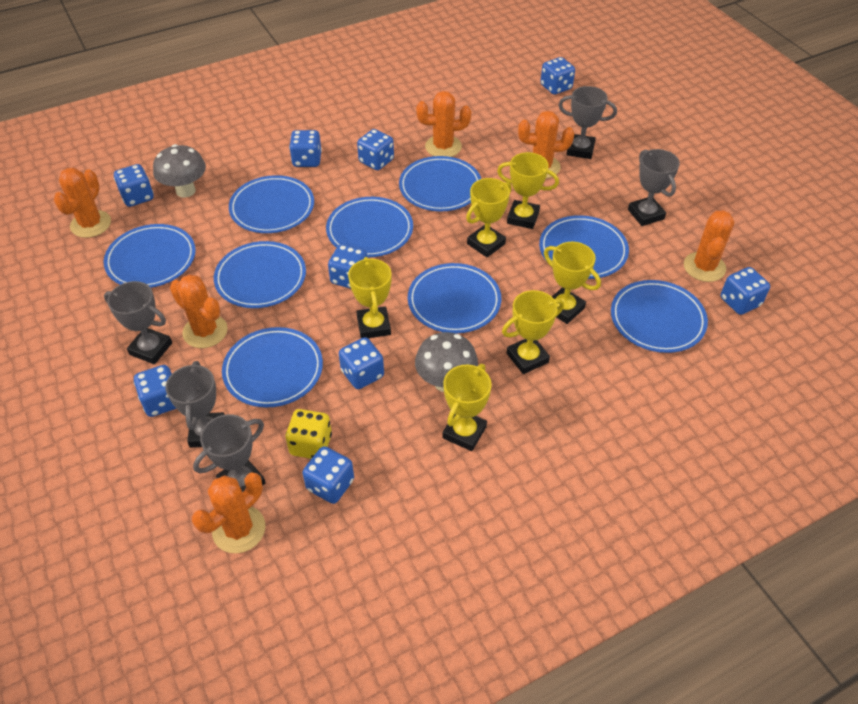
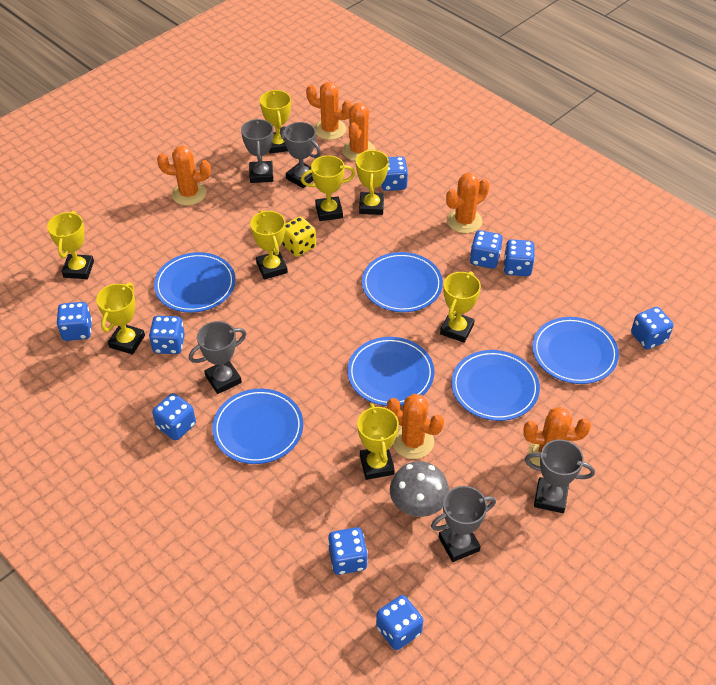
blue plate: 9 -> 6
grey mushroom: 2 -> 1
yellow trophy: 6 -> 8

